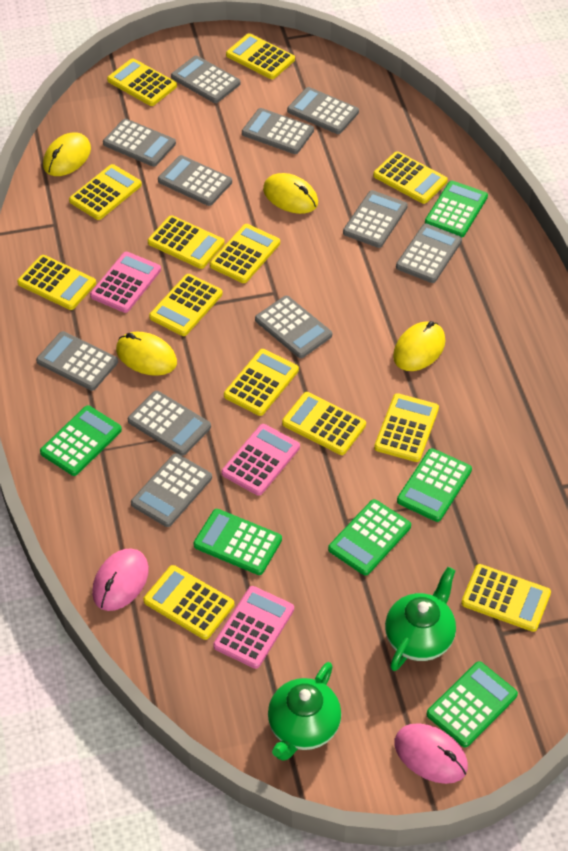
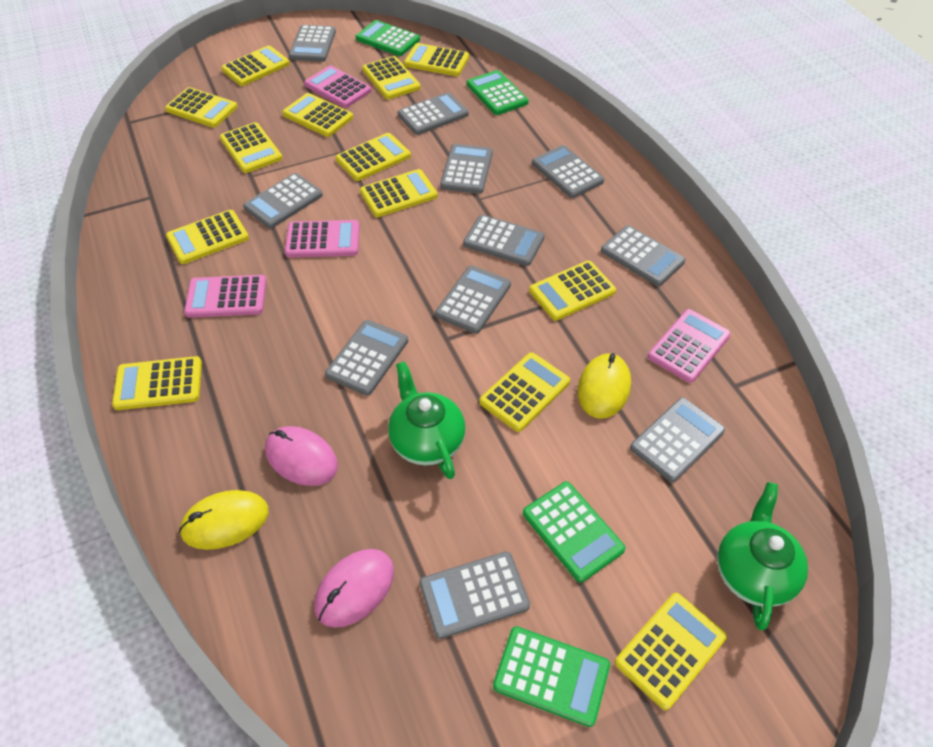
green calculator: 6 -> 4
pink calculator: 3 -> 4
yellow mouse: 4 -> 2

